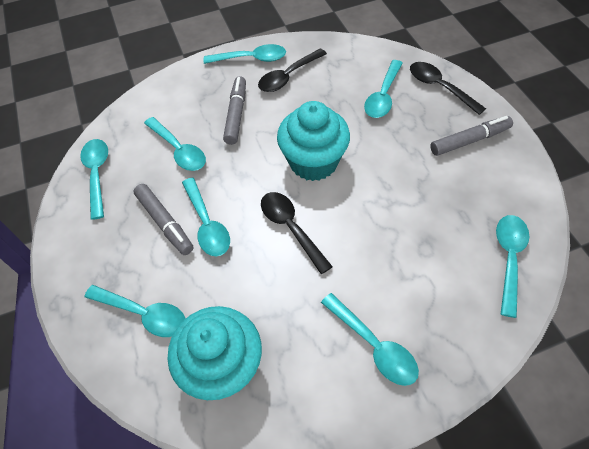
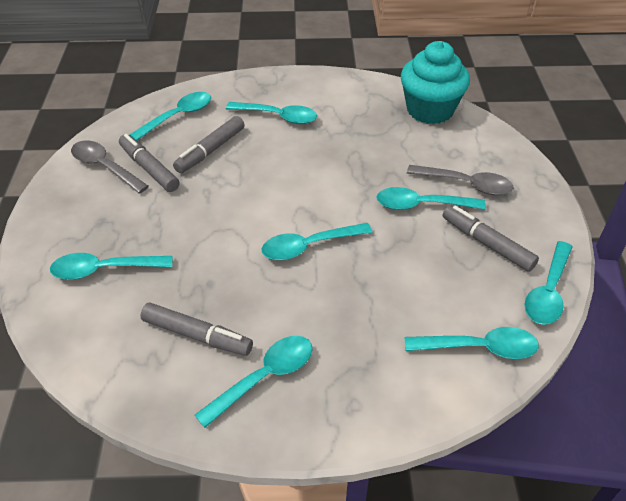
black spoon: 3 -> 0
grey marker: 3 -> 4
grey spoon: 0 -> 2
turquoise cupcake: 2 -> 1

